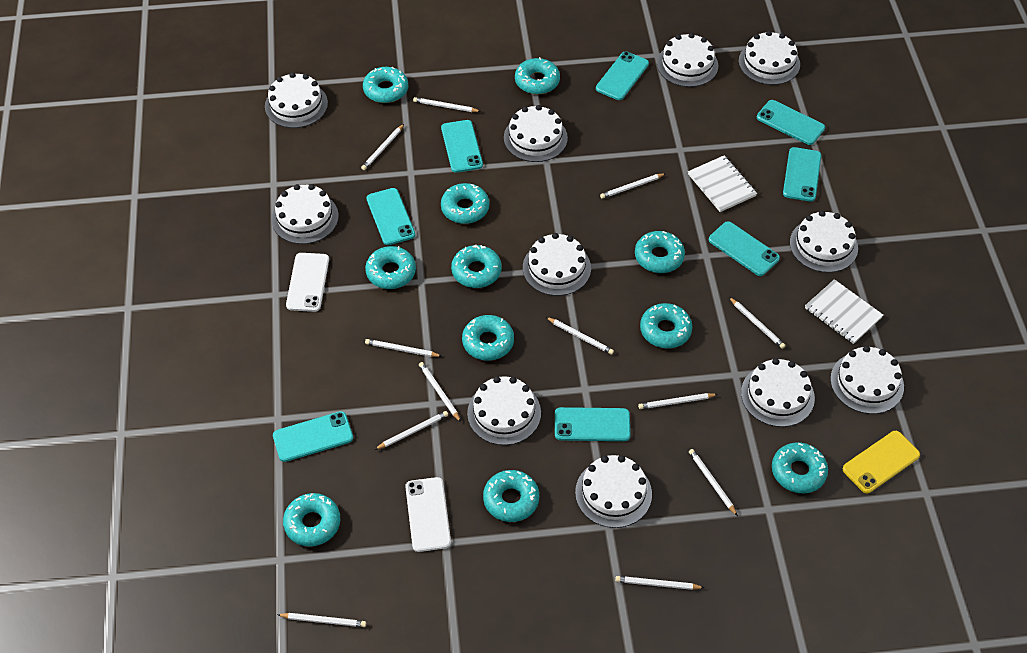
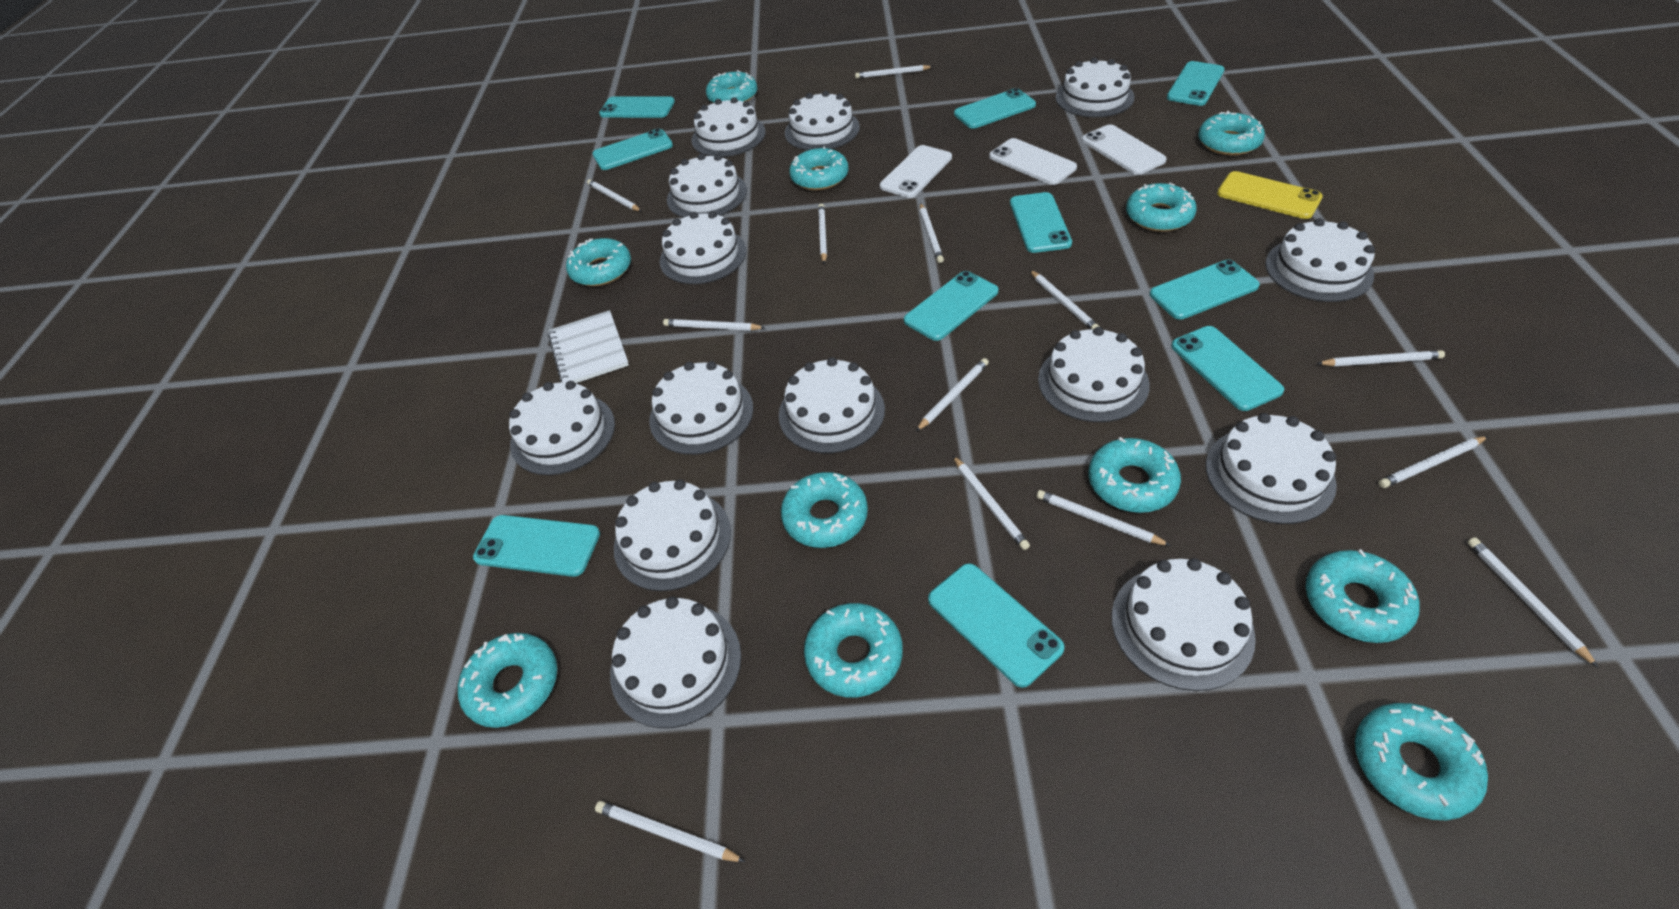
turquoise phone: 8 -> 10
white cake: 11 -> 14
white notebook: 2 -> 1
white pencil: 12 -> 13
white phone: 2 -> 3

